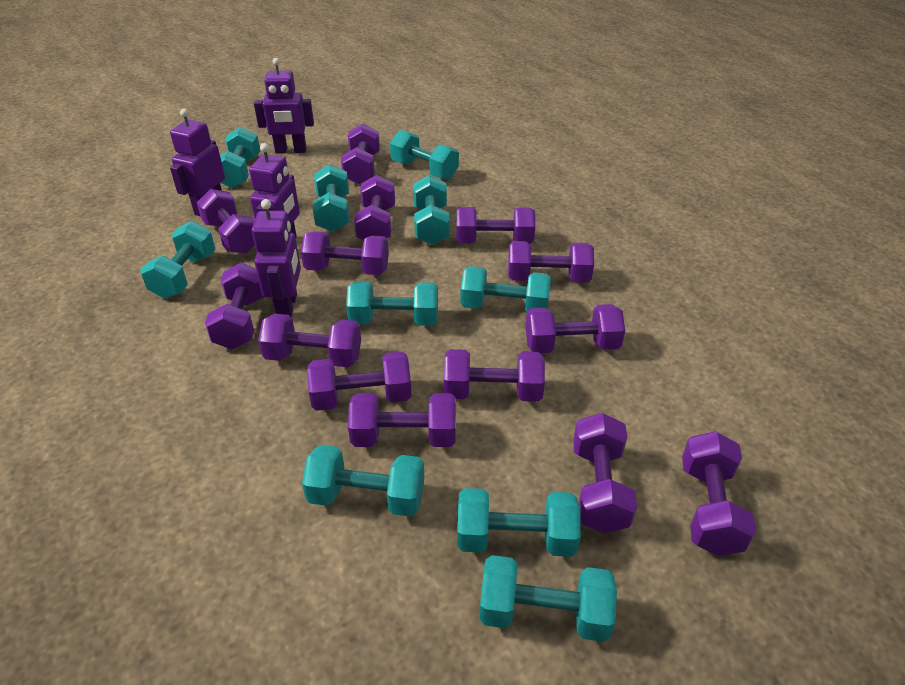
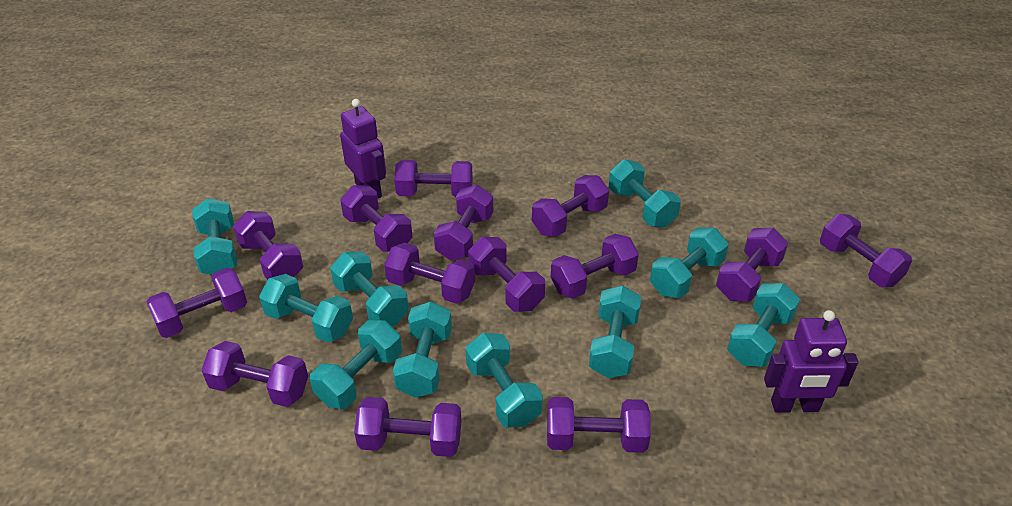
purple robot: 4 -> 2

